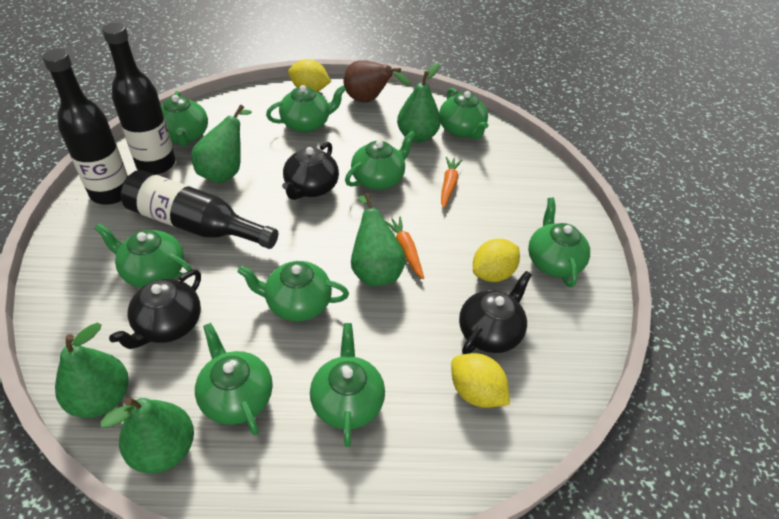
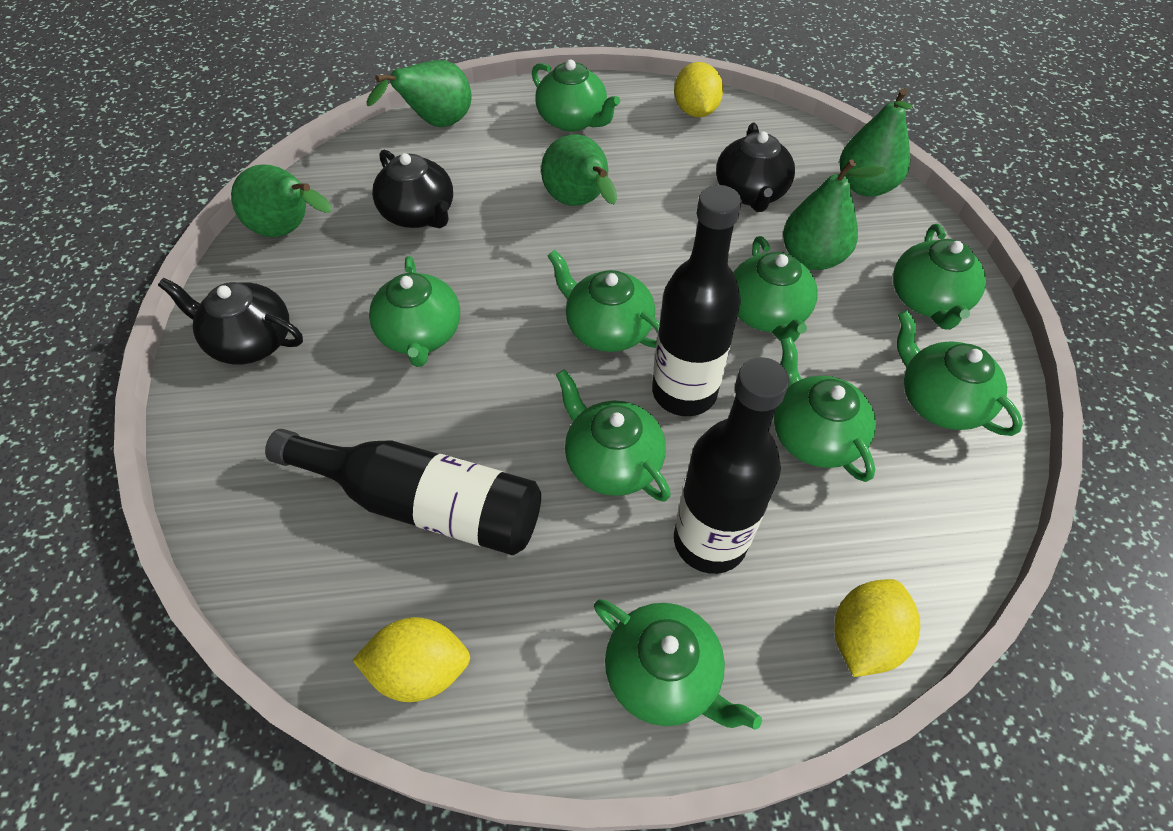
brown pear: 1 -> 0
orange carrot: 2 -> 0

